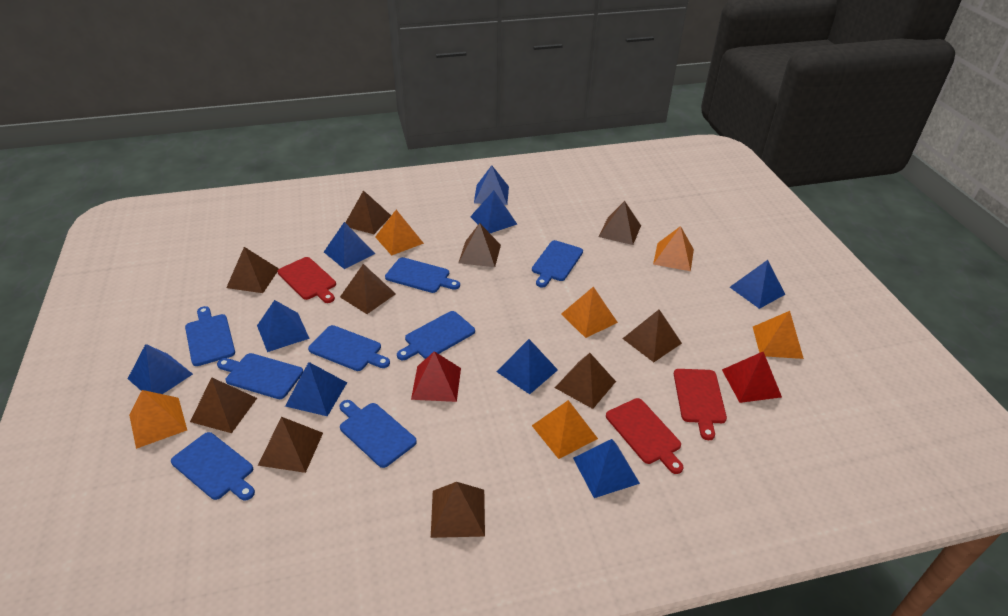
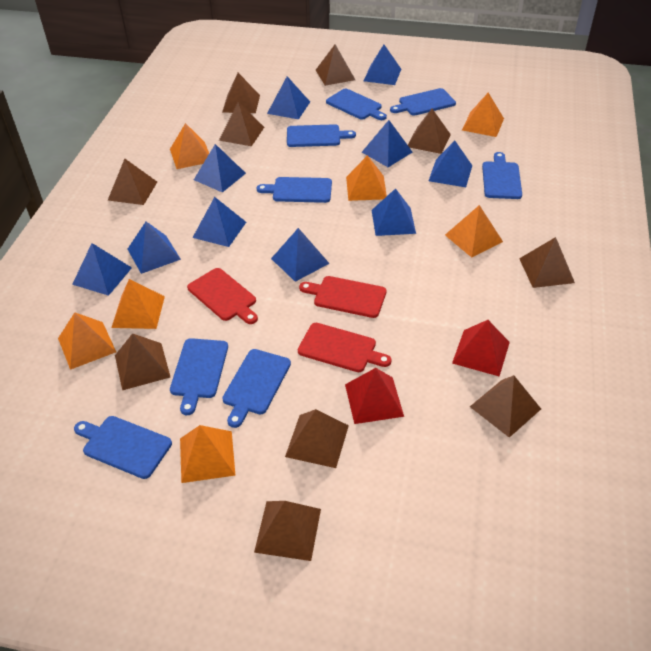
blue pyramid: 9 -> 10
orange pyramid: 6 -> 7

